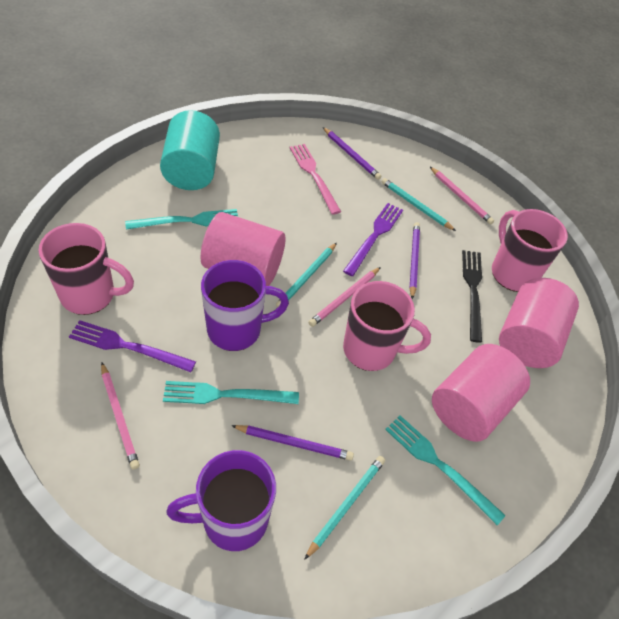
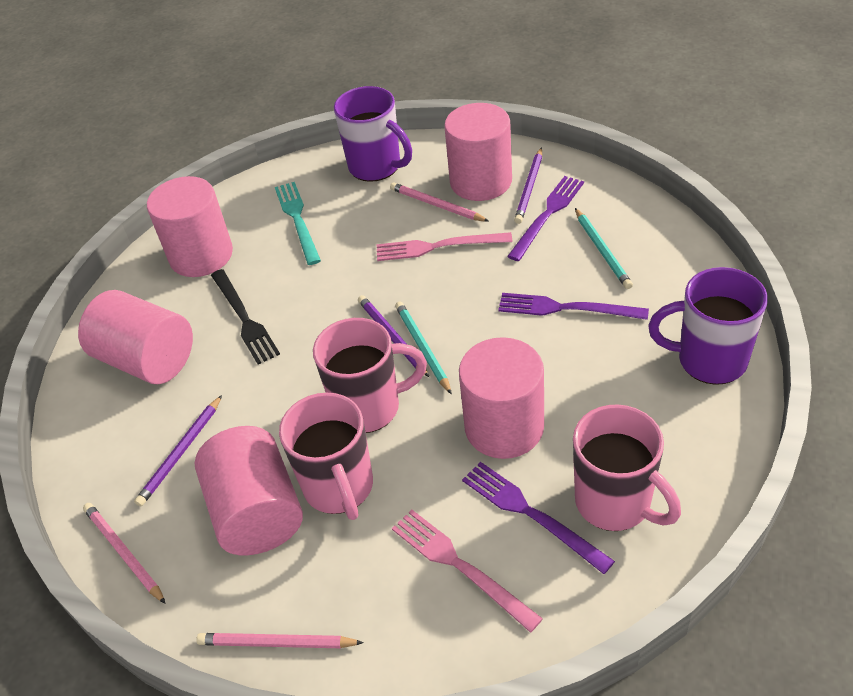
pink cylinder: 3 -> 5
pink fork: 1 -> 2
purple fork: 2 -> 3
turquoise cylinder: 1 -> 0
turquoise fork: 3 -> 1
turquoise pencil: 3 -> 2

